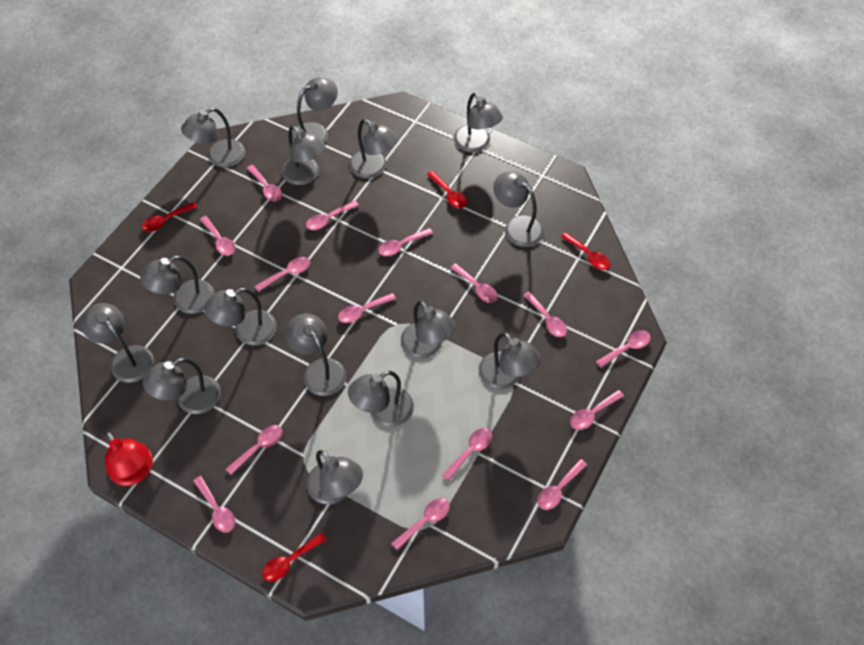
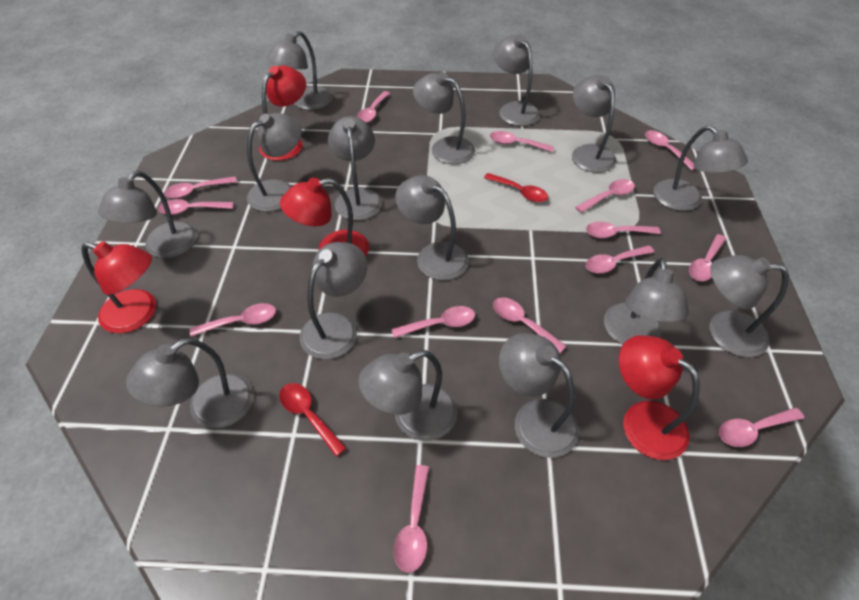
pink spoon: 15 -> 14
red lamp: 1 -> 4
red spoon: 4 -> 2

